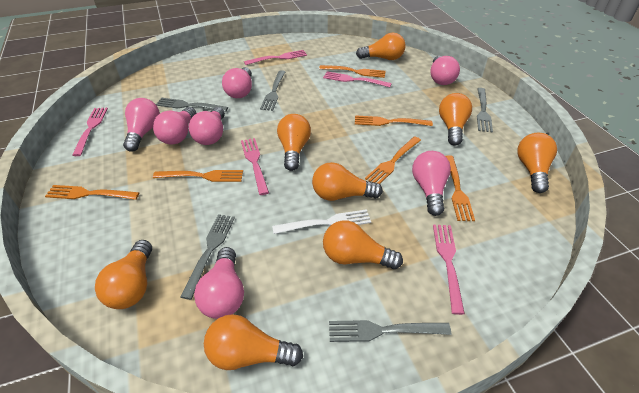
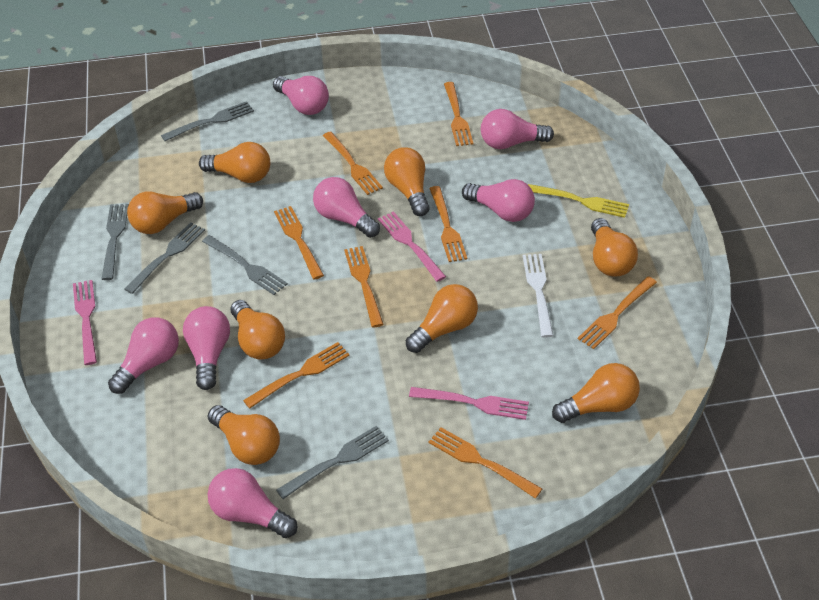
orange fork: 6 -> 8
pink fork: 5 -> 3
yellow fork: 0 -> 1

